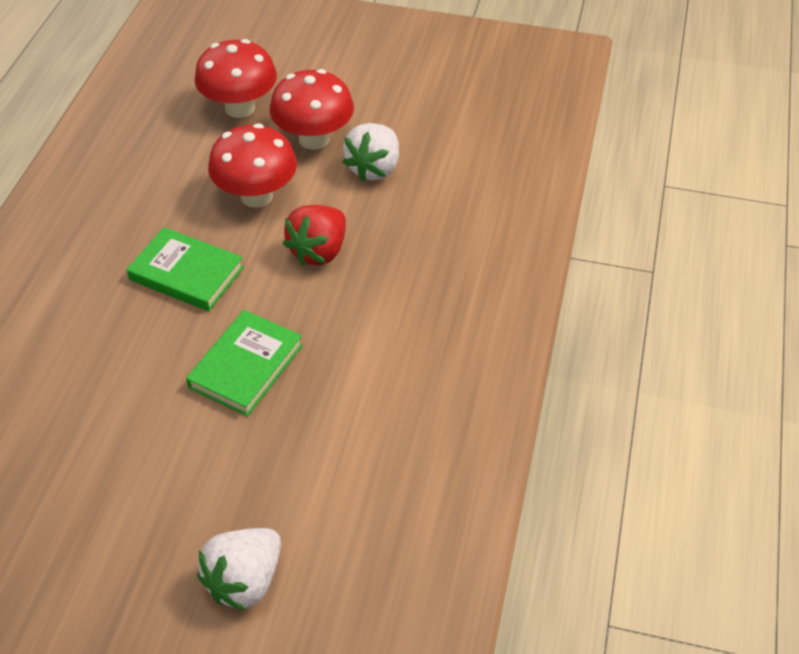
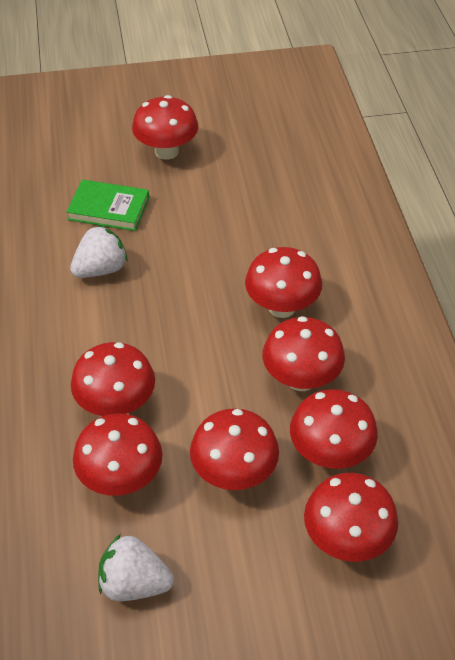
green book: 2 -> 1
red mushroom: 3 -> 8
red strawberry: 1 -> 0

